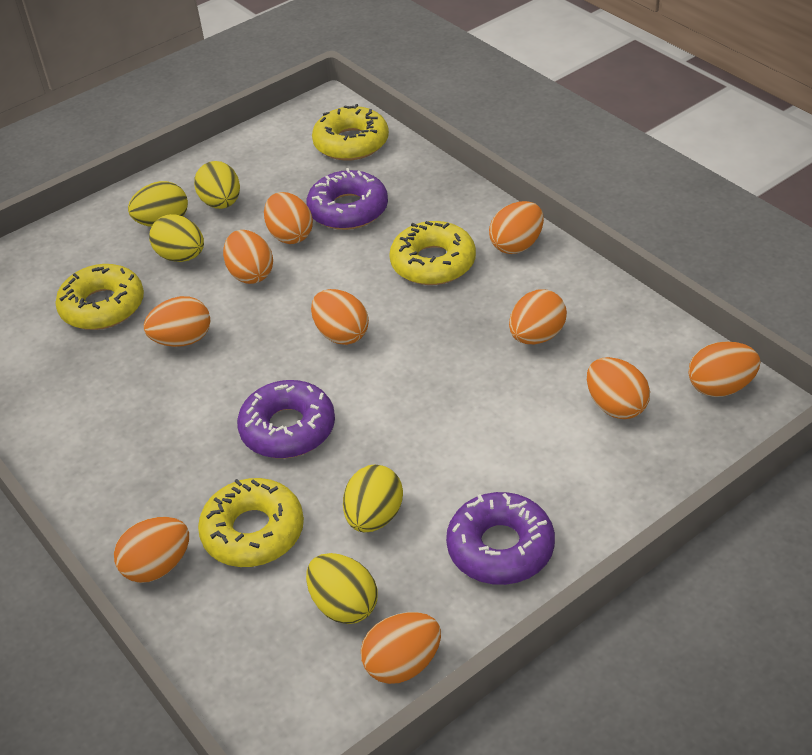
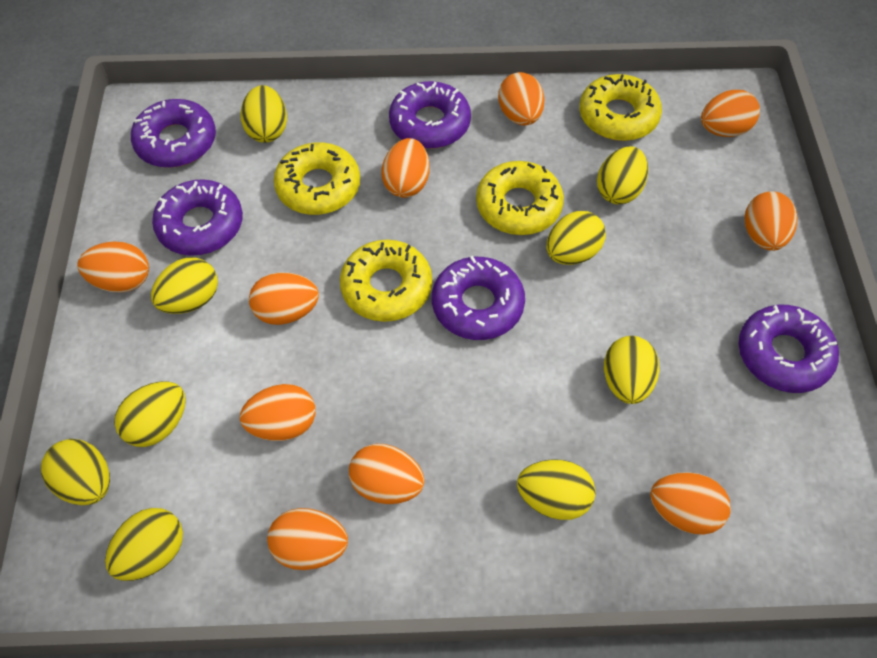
purple donut: 3 -> 5
yellow egg: 5 -> 9

